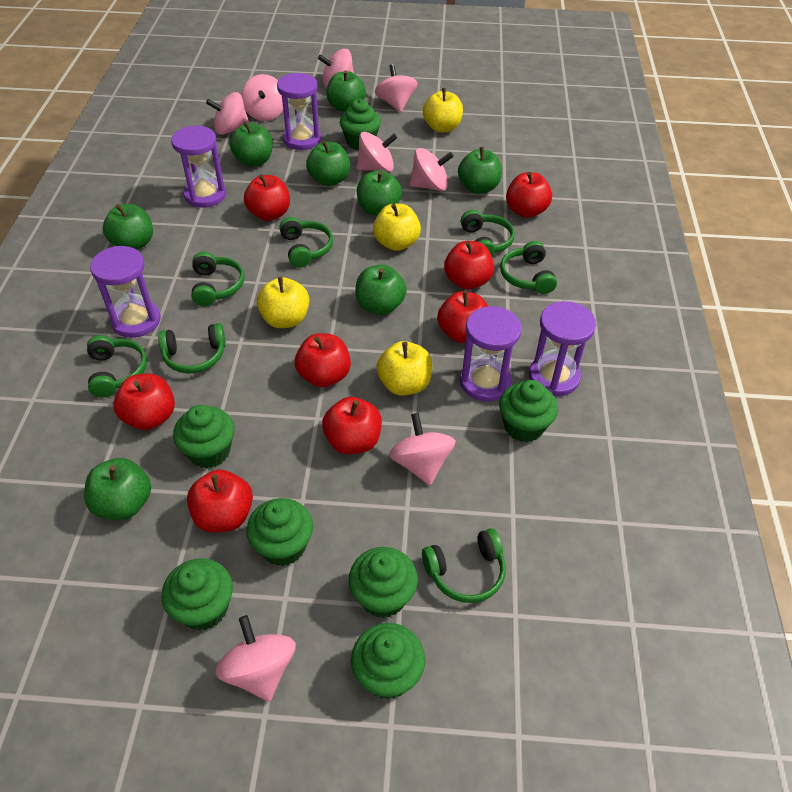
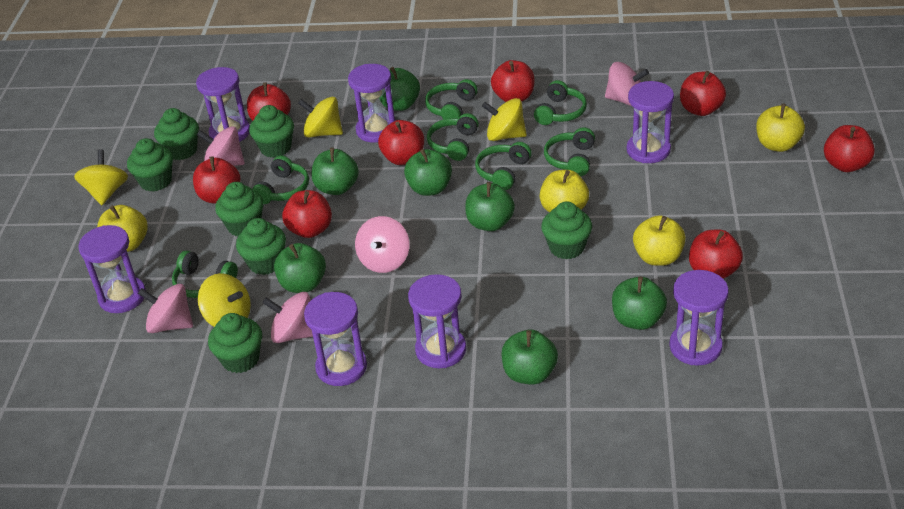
green apple: 8 -> 7
pink spinning top: 8 -> 5
purple hourglass: 5 -> 7
yellow spinning top: 0 -> 4

